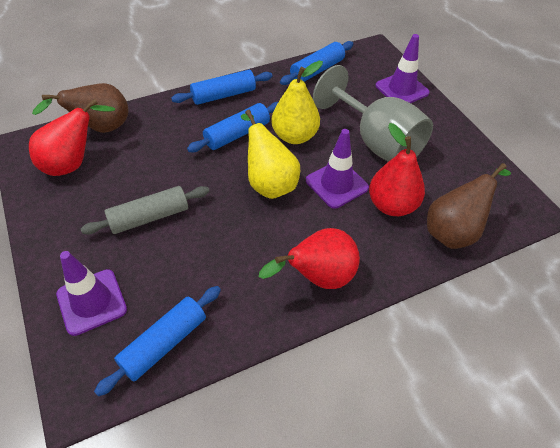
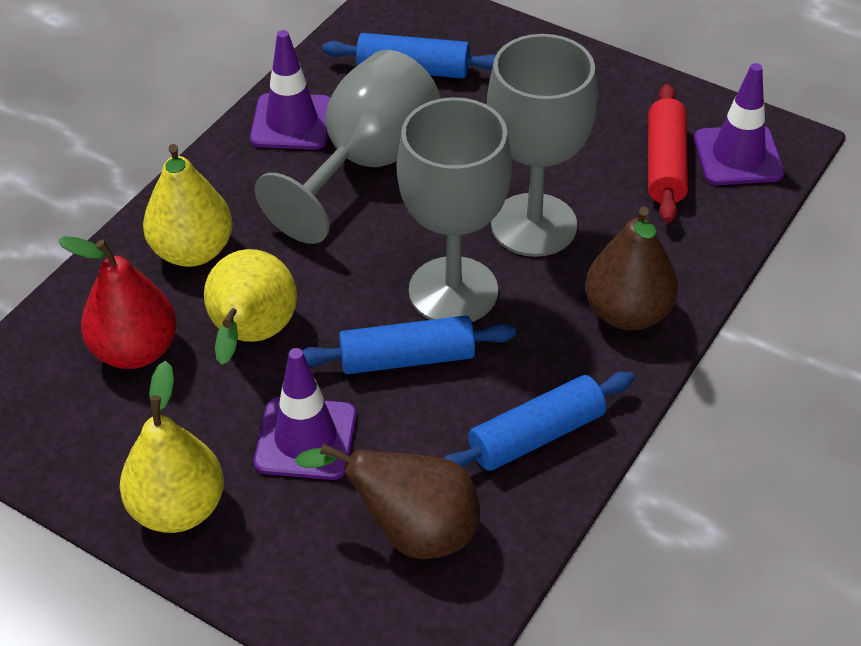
blue rolling pin: 4 -> 3
grey goblet: 1 -> 3
grey rolling pin: 1 -> 0
red pear: 3 -> 1
red rolling pin: 0 -> 1
yellow pear: 2 -> 3

